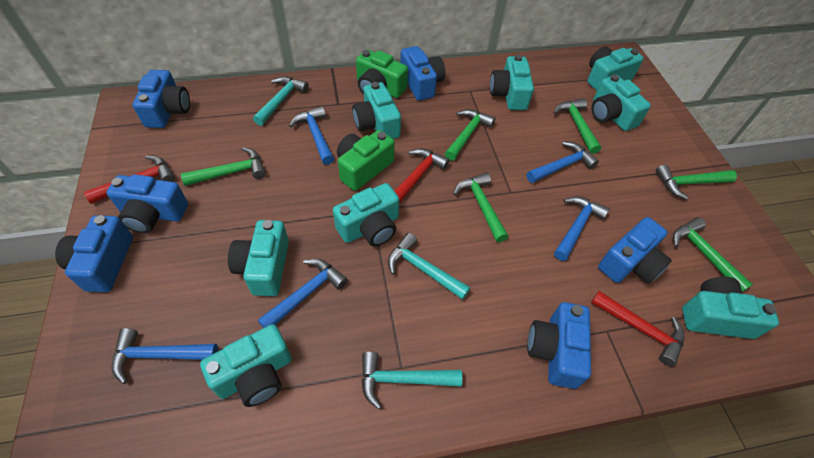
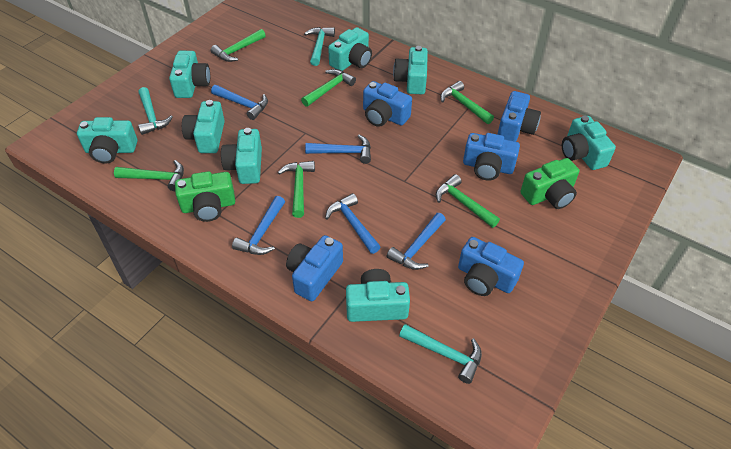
blue camera: 6 -> 5
red hammer: 3 -> 0

